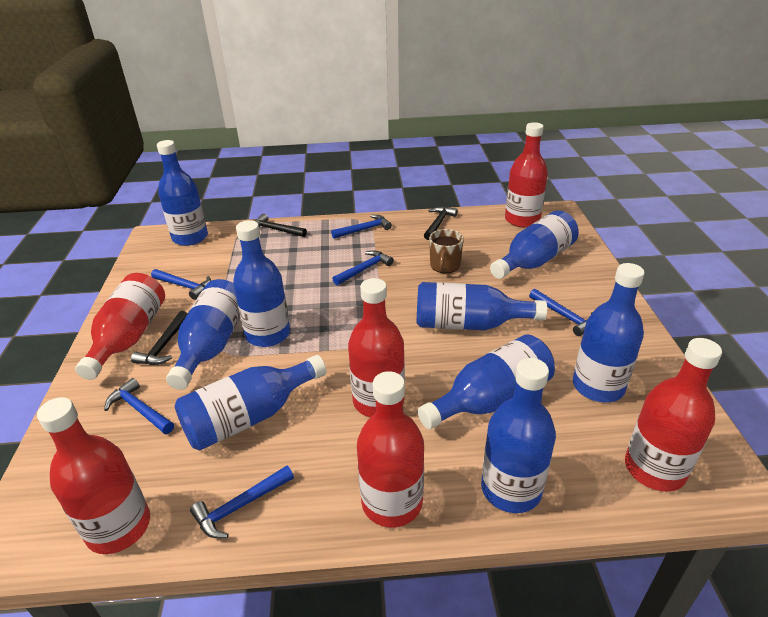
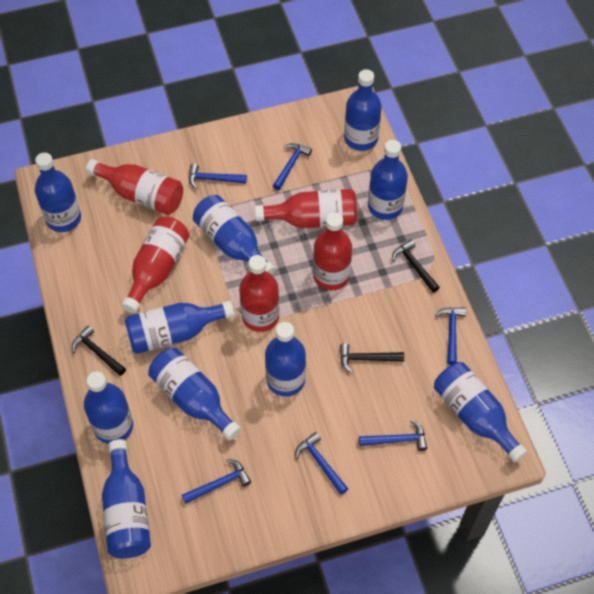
blue bottle: 9 -> 10
brown mug: 1 -> 0
red bottle: 6 -> 5

